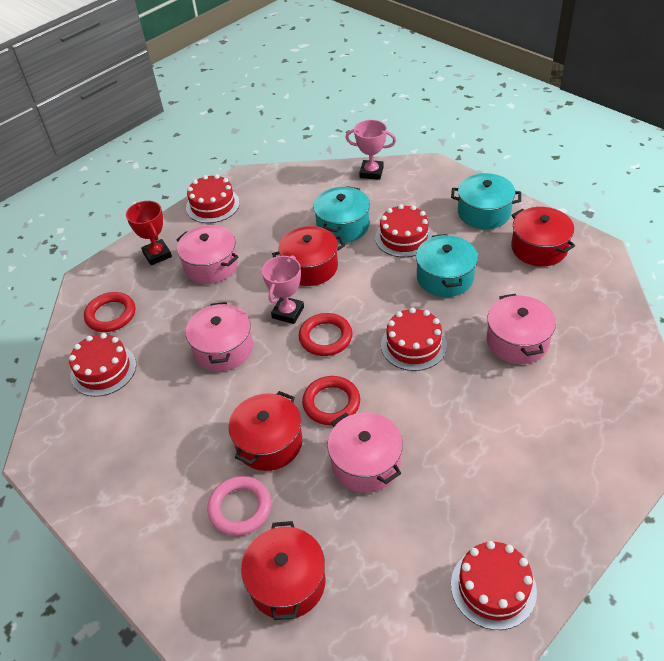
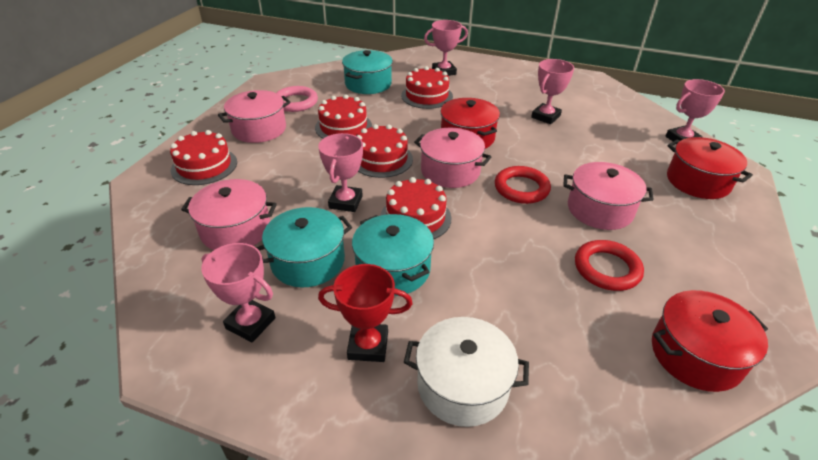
pink trophy: 2 -> 5
red pot: 4 -> 3
red ring: 3 -> 2
white pot: 0 -> 1

